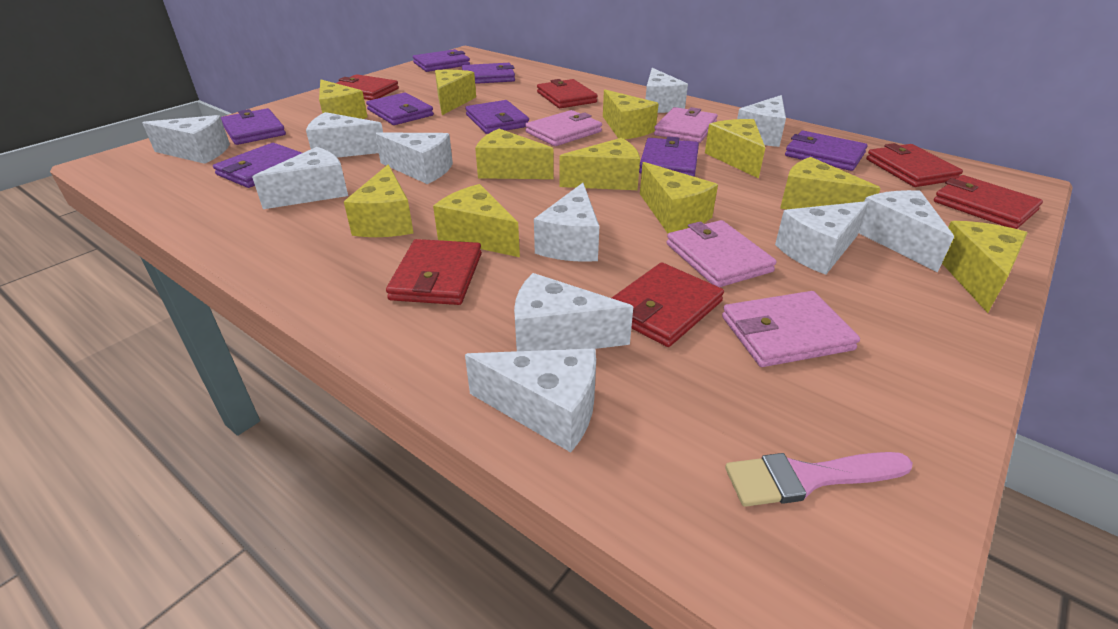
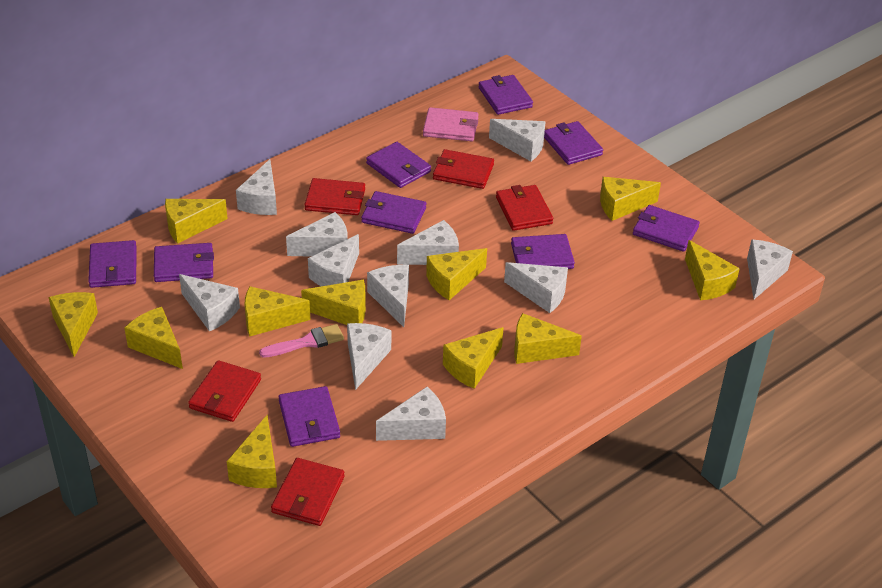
pink wallet: 4 -> 1
purple wallet: 8 -> 9
red wallet: 6 -> 5

